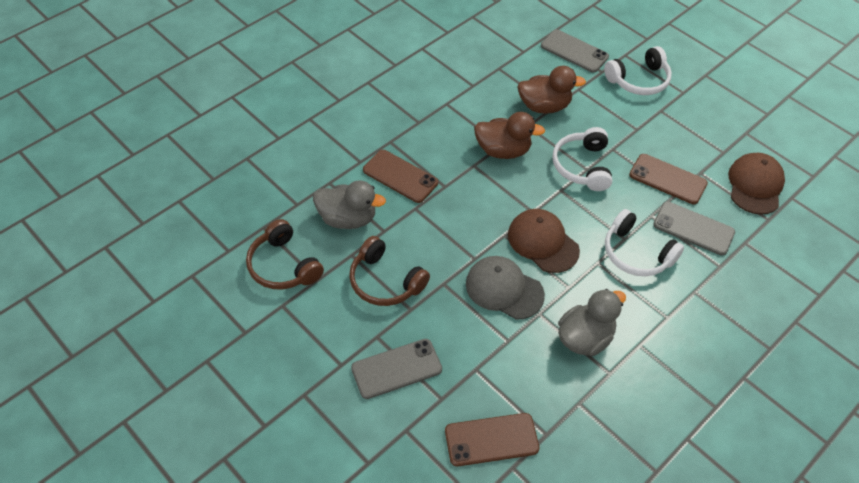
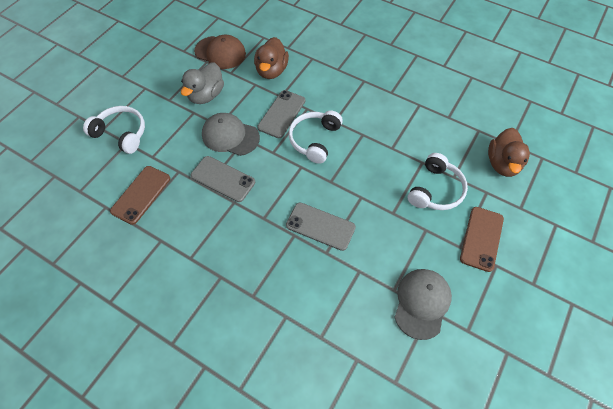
brown cap: 2 -> 1
brown headphones: 2 -> 0
brown phone: 3 -> 2
grey cap: 1 -> 2
grey duck: 2 -> 1

